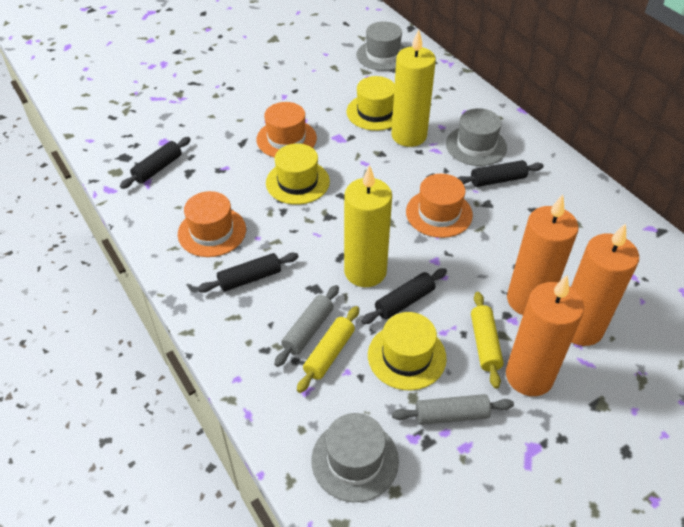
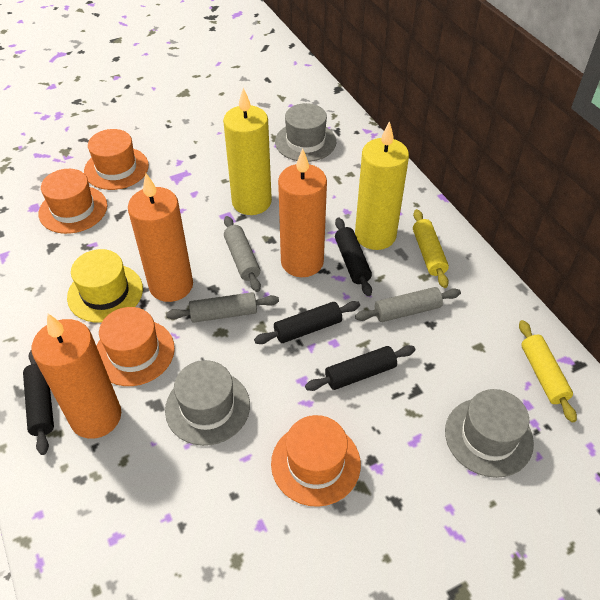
grey rolling pin: 2 -> 3
orange hat: 3 -> 4
yellow hat: 3 -> 1

